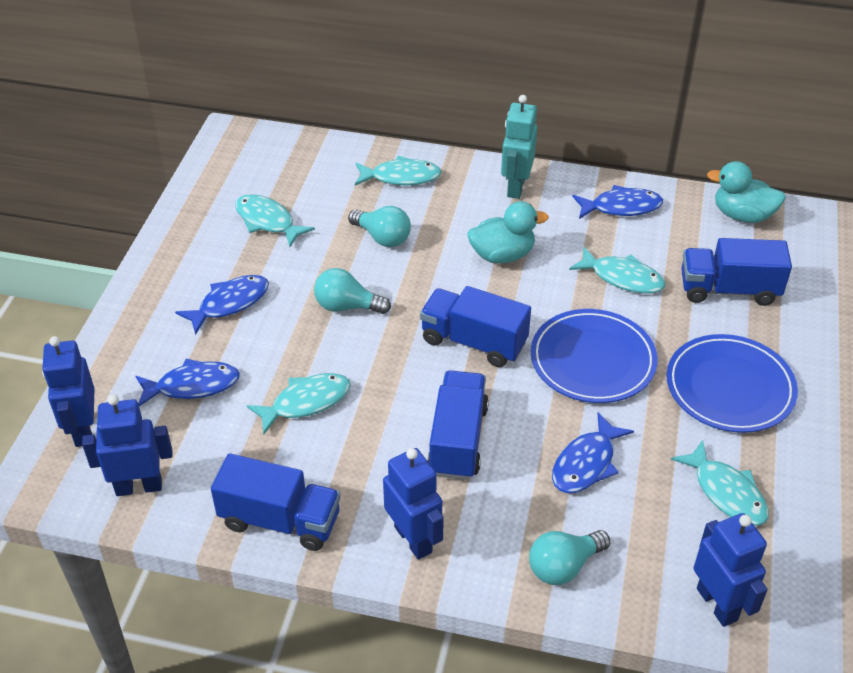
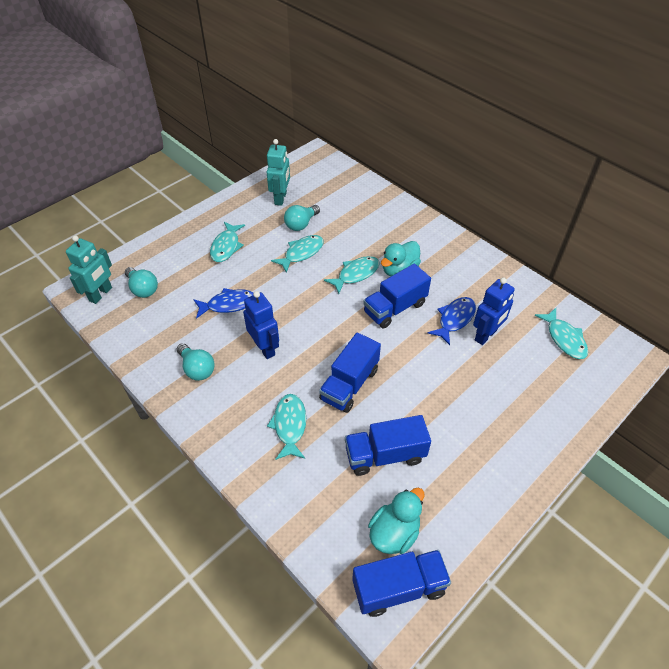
blue fish: 4 -> 2
blue plate: 2 -> 0
blue robot: 4 -> 2
turquoise robot: 1 -> 2

